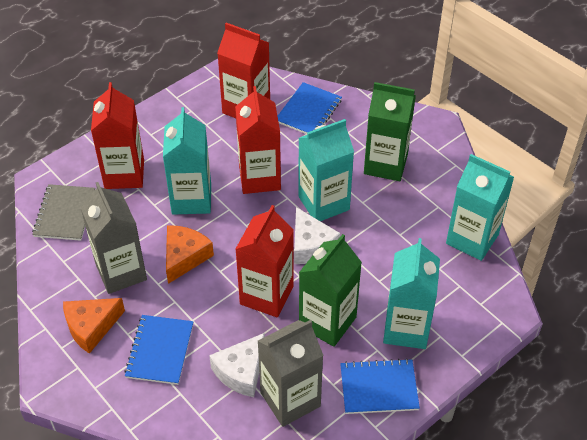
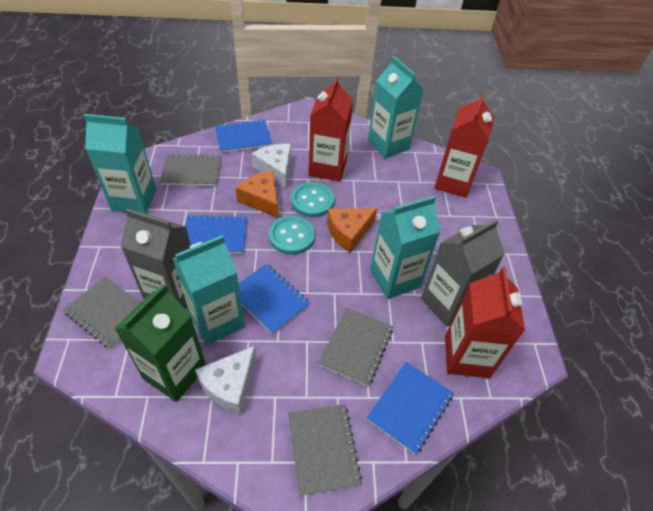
blue notebook: 3 -> 4
green carton: 2 -> 1
grey notebook: 1 -> 4
red carton: 4 -> 3
turquoise button: 0 -> 2

